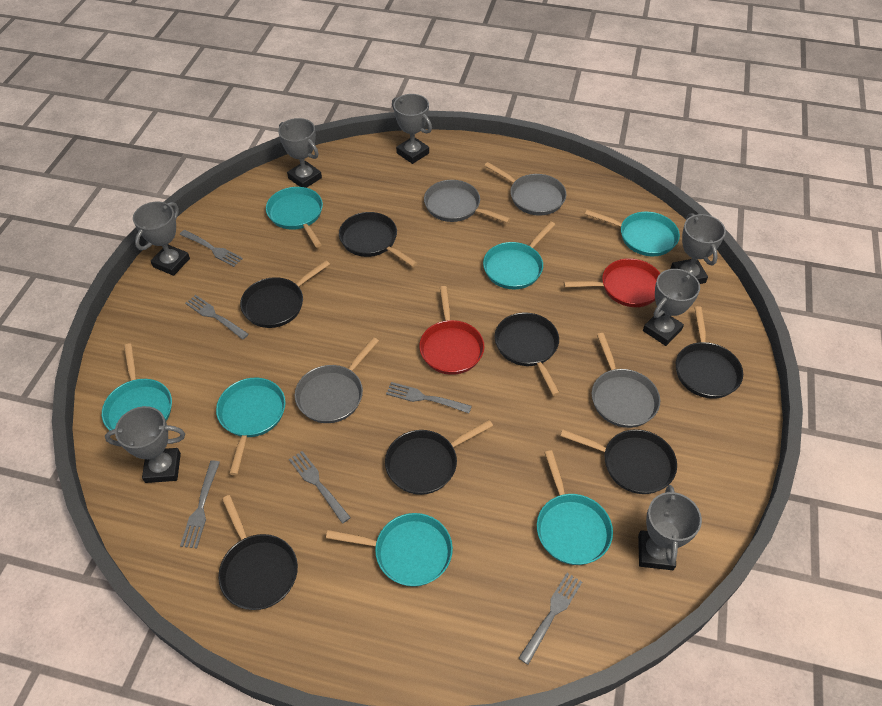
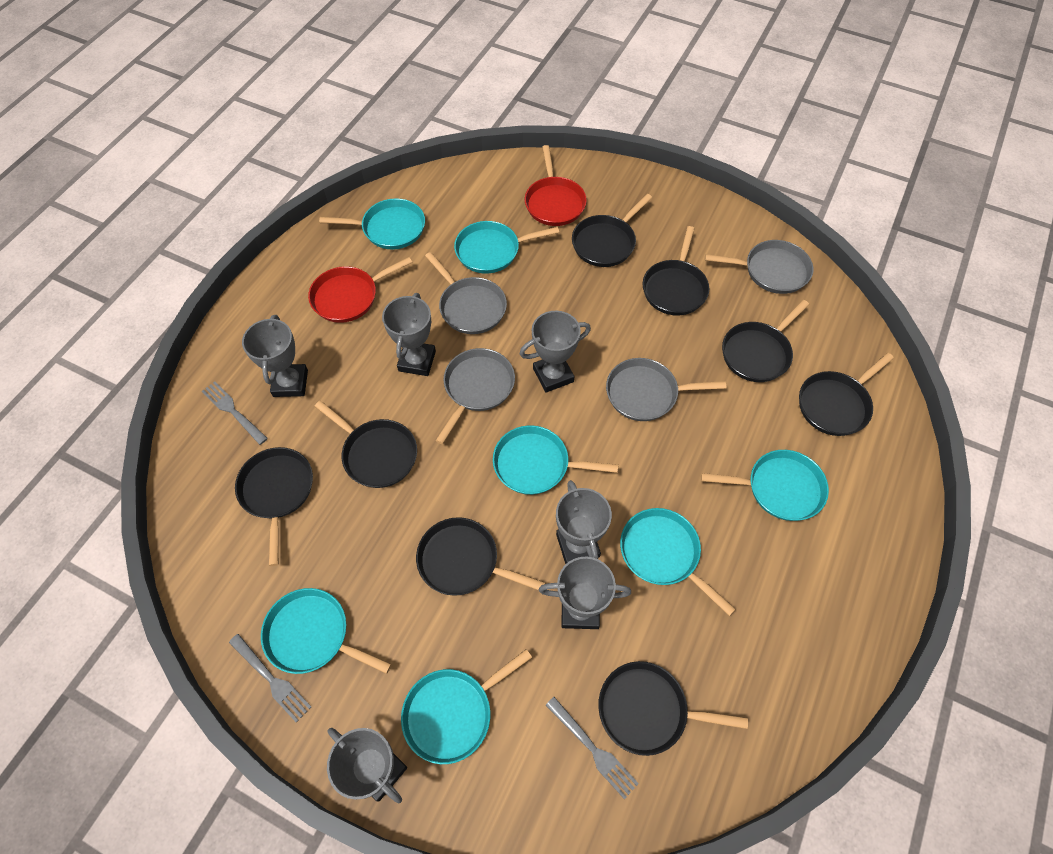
black pan: 7 -> 8
grey fork: 6 -> 3
grey trophy: 7 -> 6

